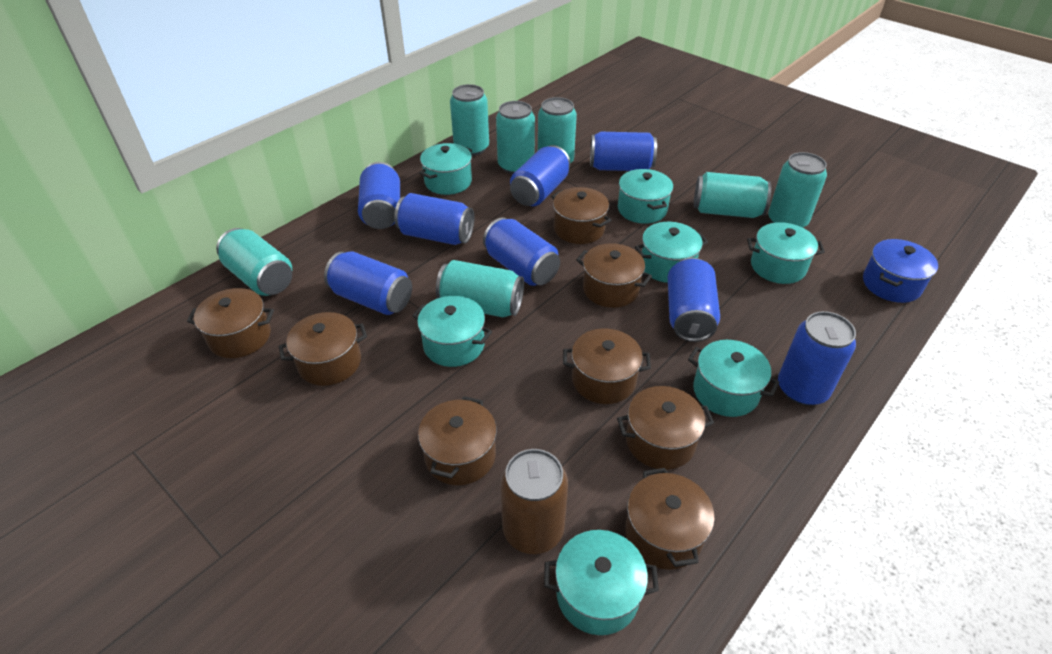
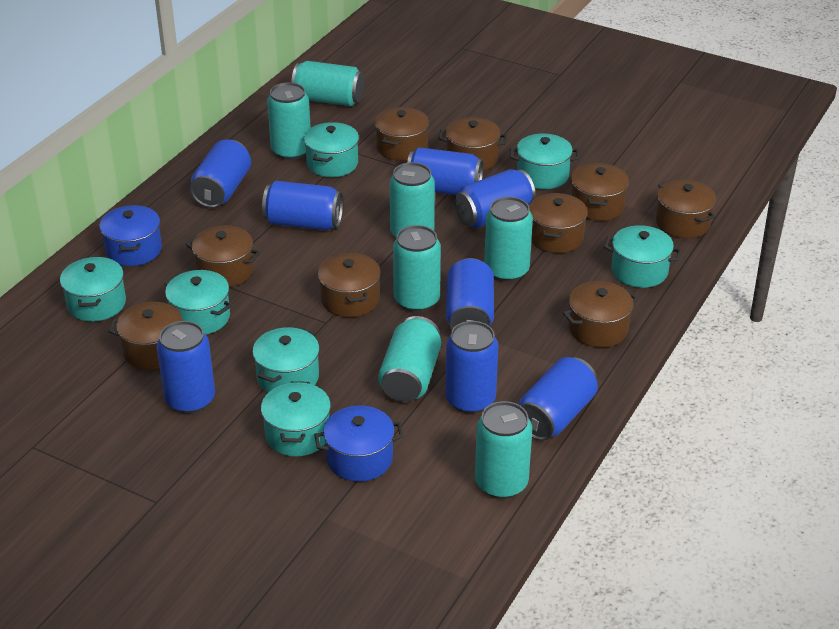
blue pot: 1 -> 2
brown can: 1 -> 0
brown pot: 8 -> 9

